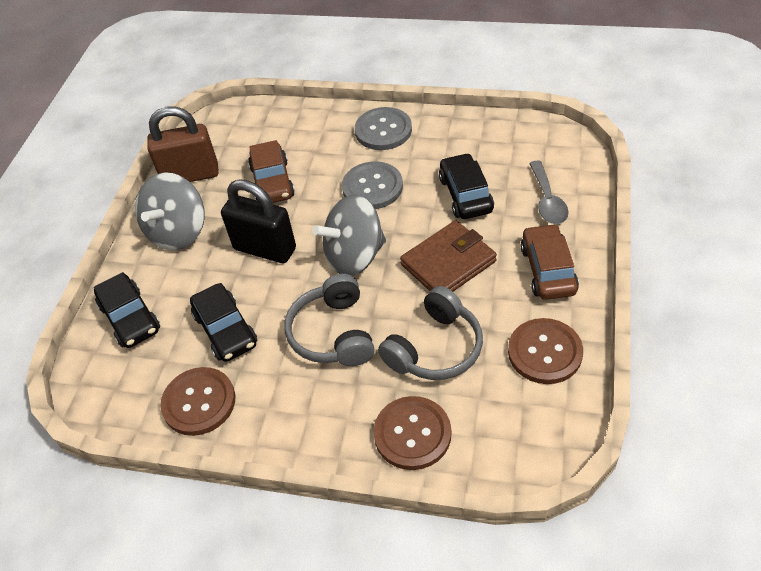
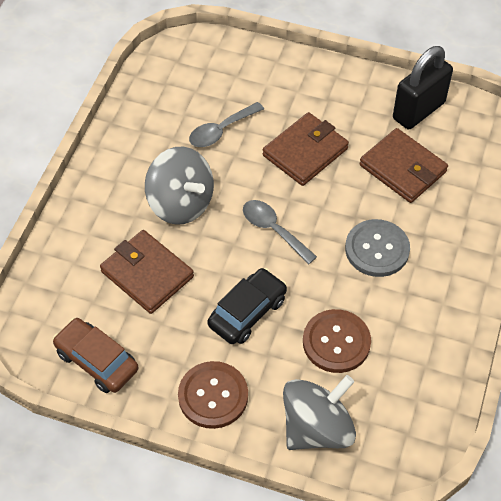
black car: 3 -> 1
brown button: 3 -> 2
brown car: 2 -> 1
brown padlock: 1 -> 0
brown wallet: 1 -> 3
grey button: 2 -> 1
grey headphones: 2 -> 0
grey spoon: 1 -> 2

